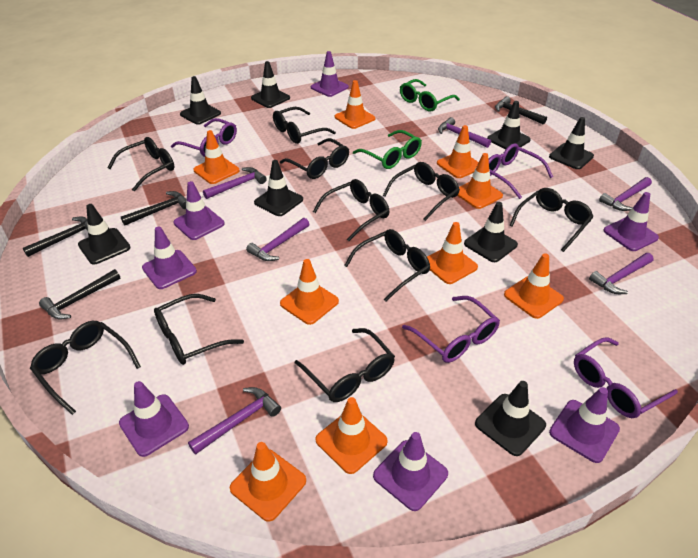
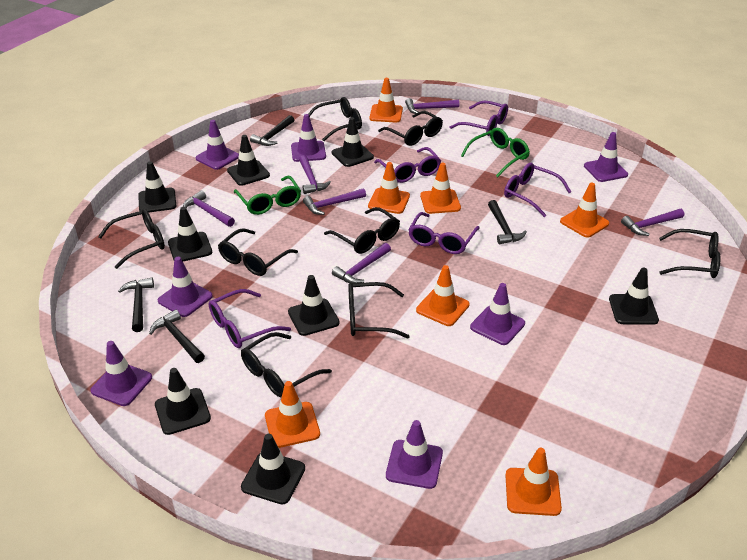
black glasses: 10 -> 8
orange traffic cone: 9 -> 7
purple glasses: 4 -> 5

